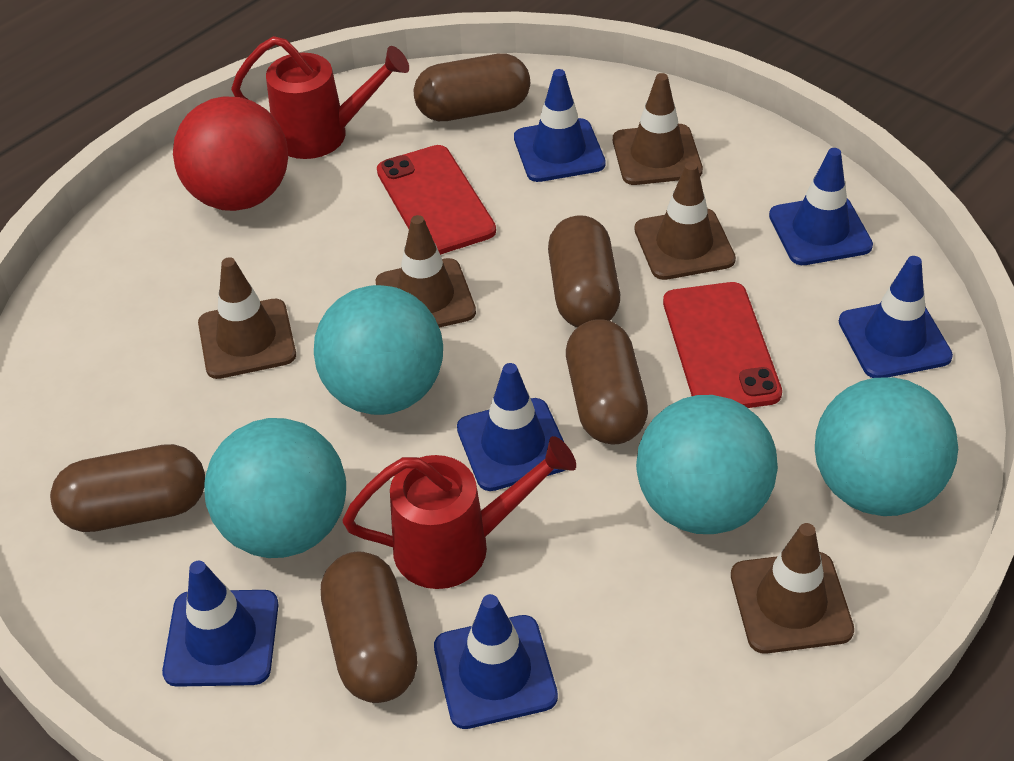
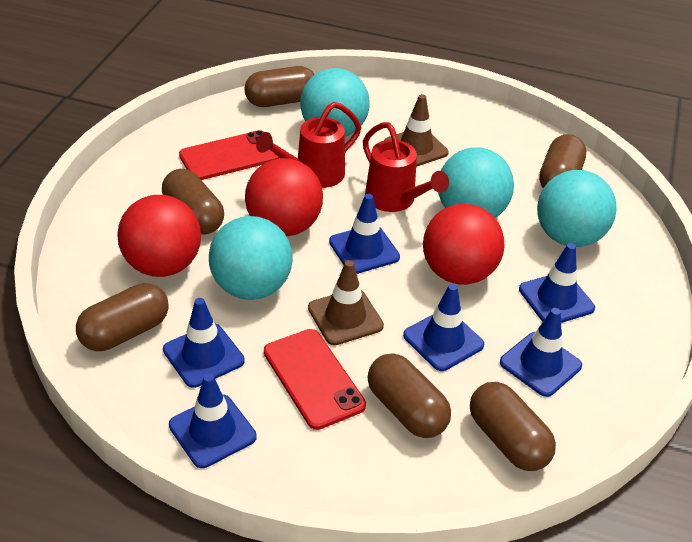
brown capsule: 5 -> 6
brown traffic cone: 5 -> 2
red ball: 1 -> 3

